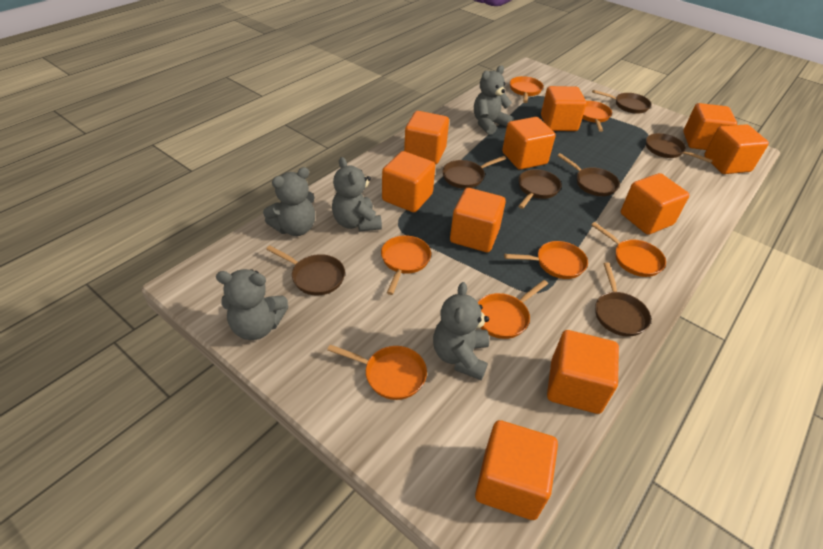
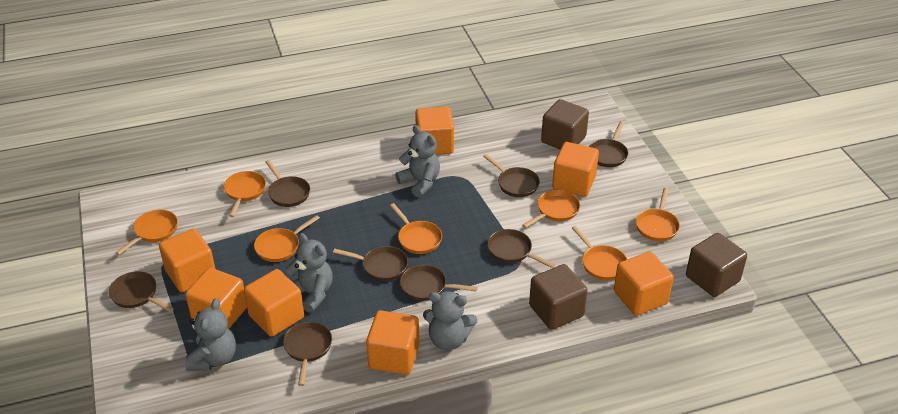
brown cube: 0 -> 3
brown pan: 7 -> 8
grey teddy bear: 5 -> 4
orange cube: 10 -> 7

